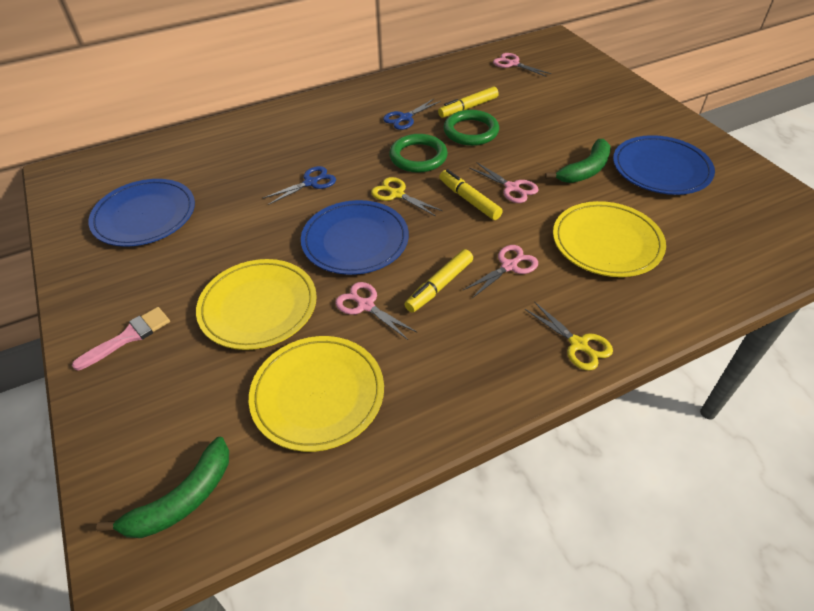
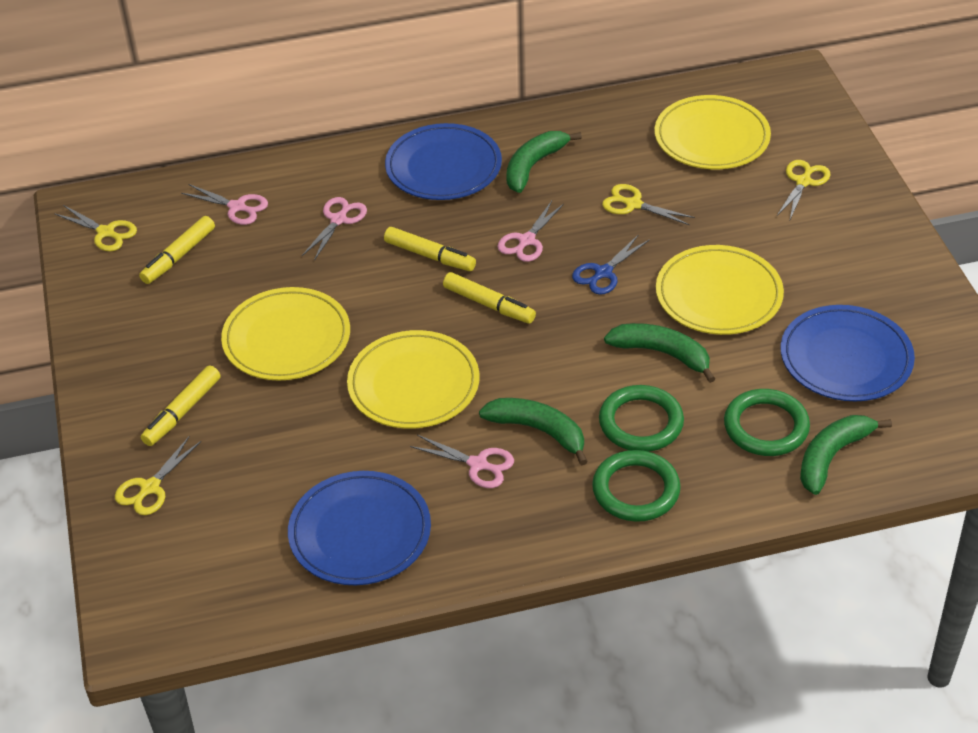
blue scissors: 2 -> 1
green banana: 2 -> 4
green ring: 2 -> 3
pink brush: 1 -> 0
yellow marker: 3 -> 4
yellow plate: 3 -> 4
yellow scissors: 2 -> 4

